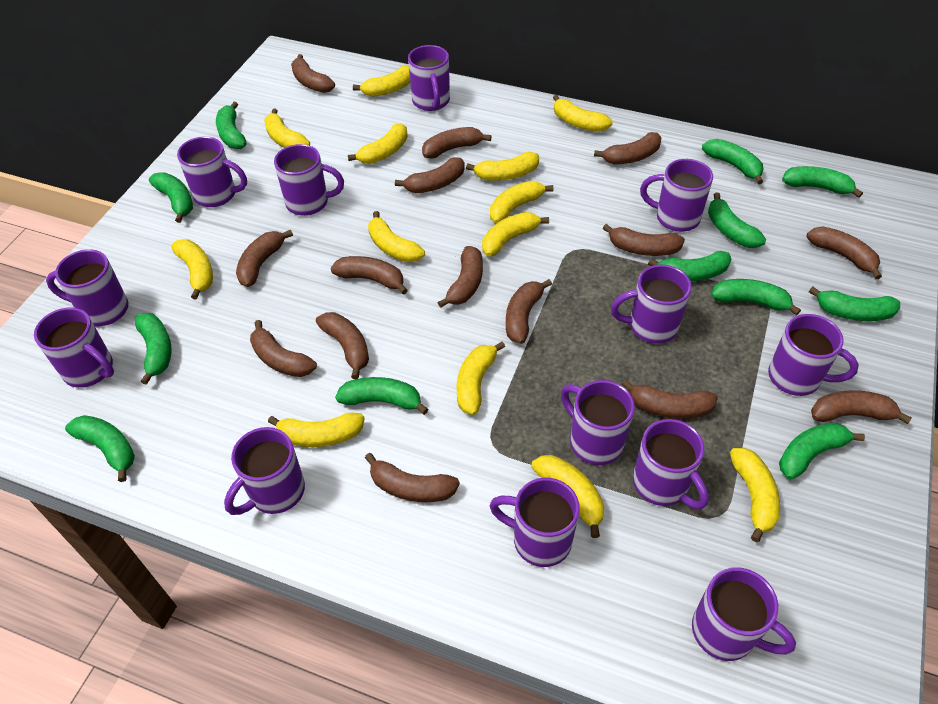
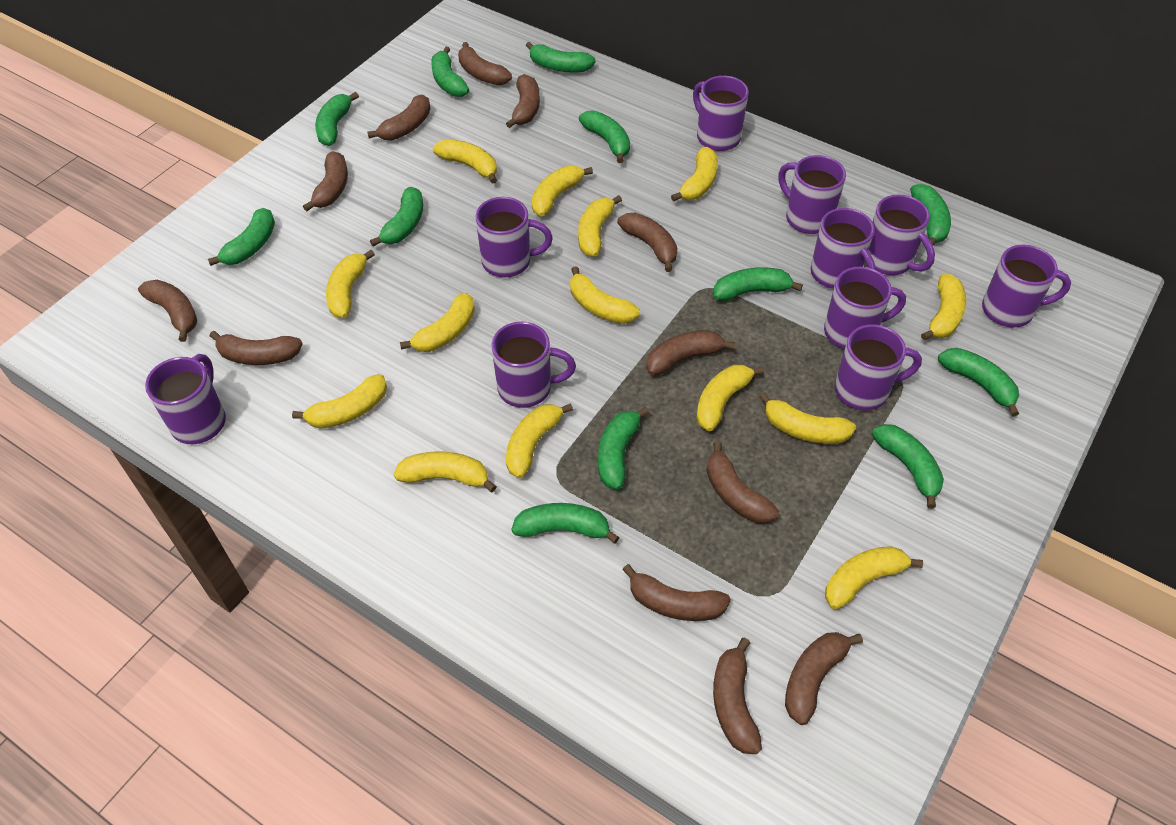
brown banana: 15 -> 12
purple mug: 13 -> 10
yellow banana: 13 -> 14

